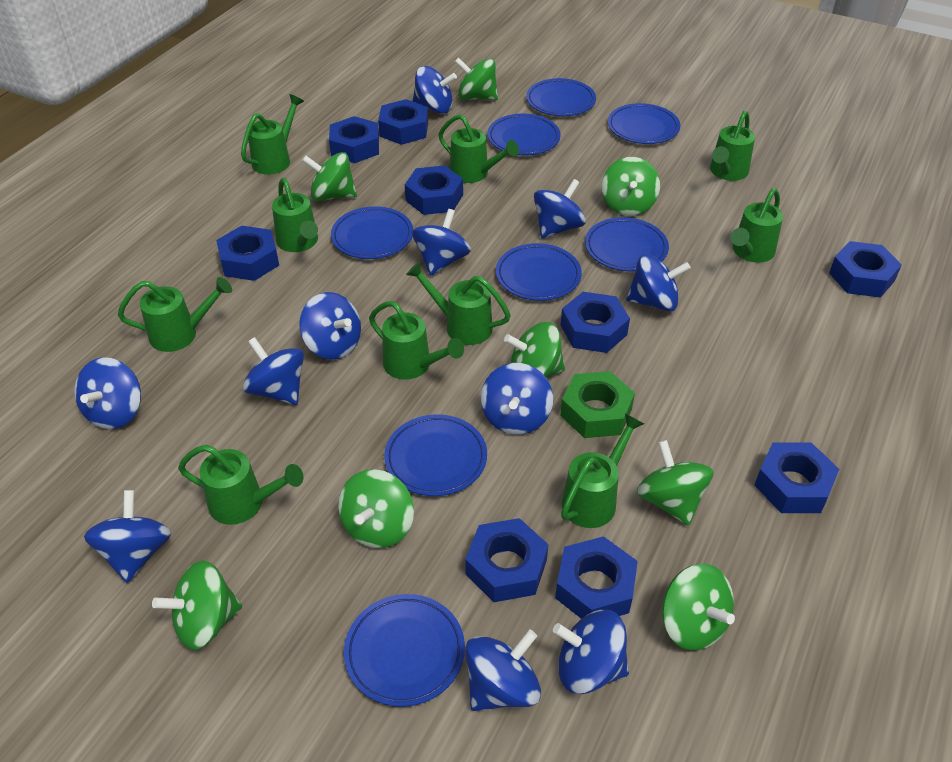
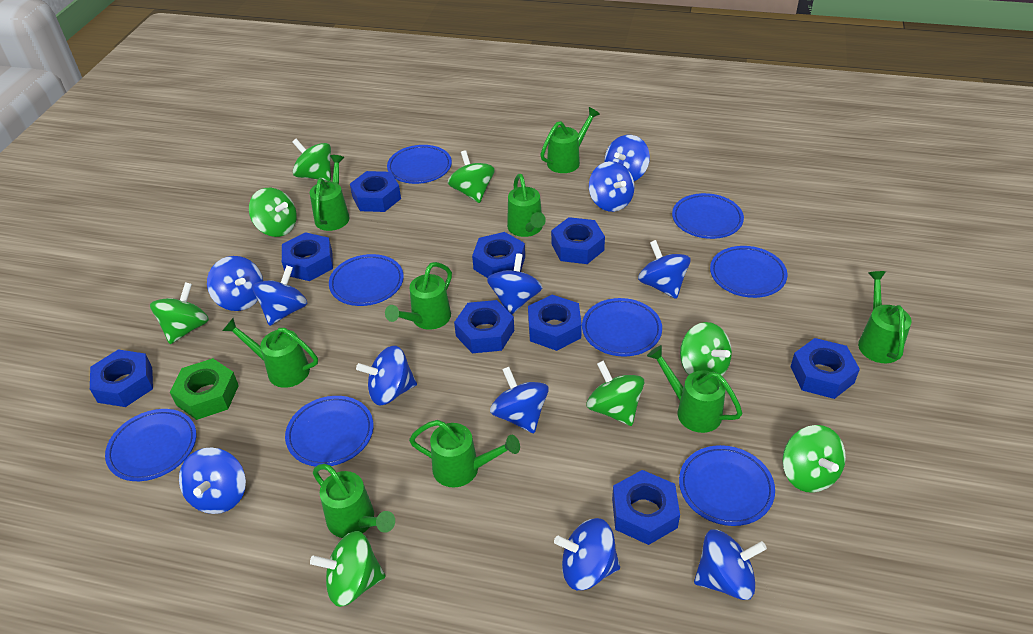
green watering can: 10 -> 9

